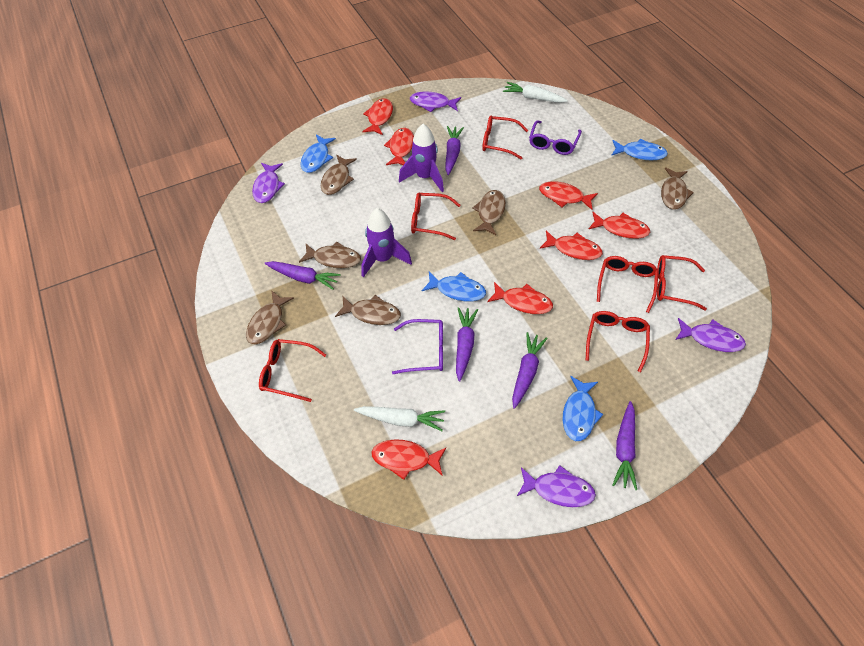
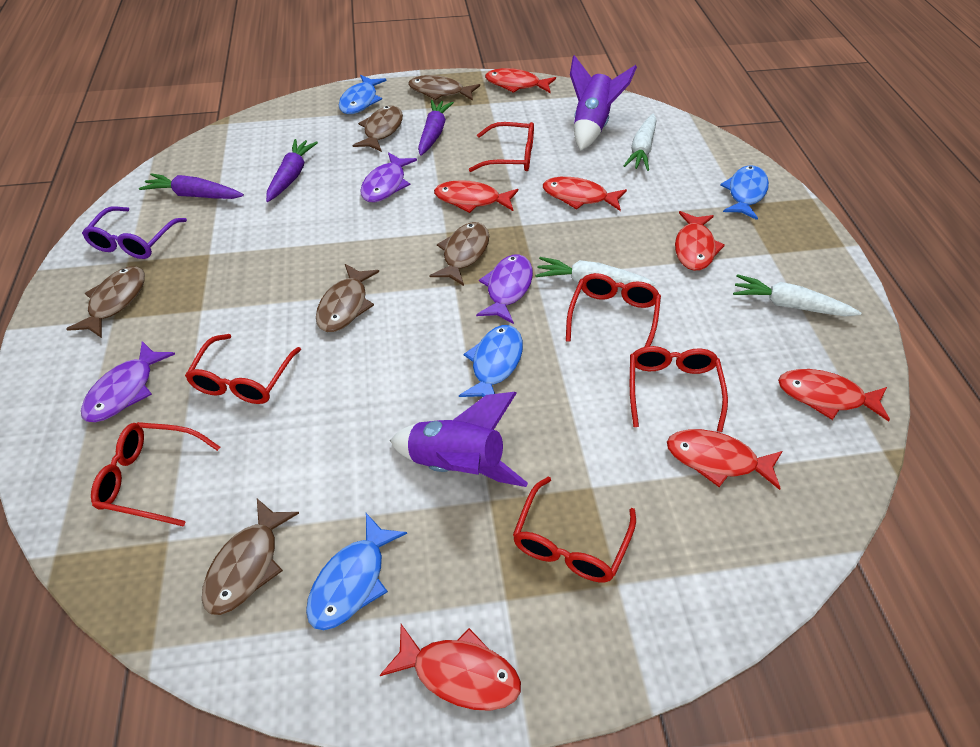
purple carrot: 5 -> 3
purple fish: 4 -> 3
purple glasses: 2 -> 1
white carrot: 2 -> 3

